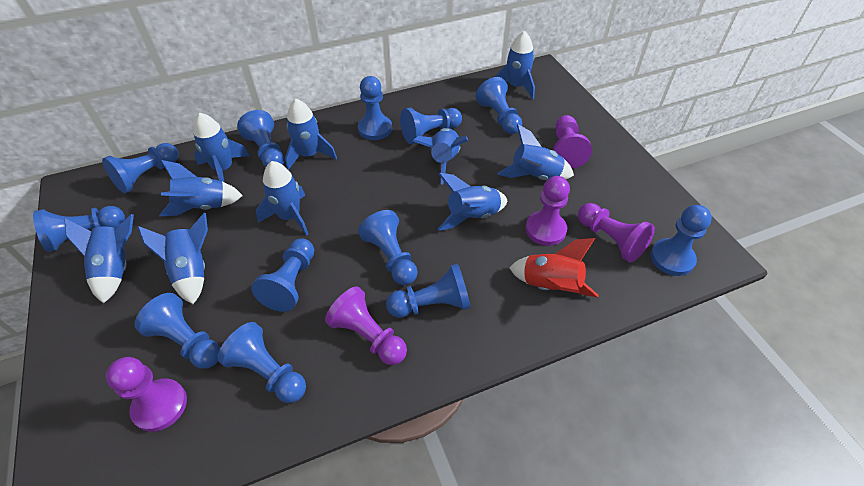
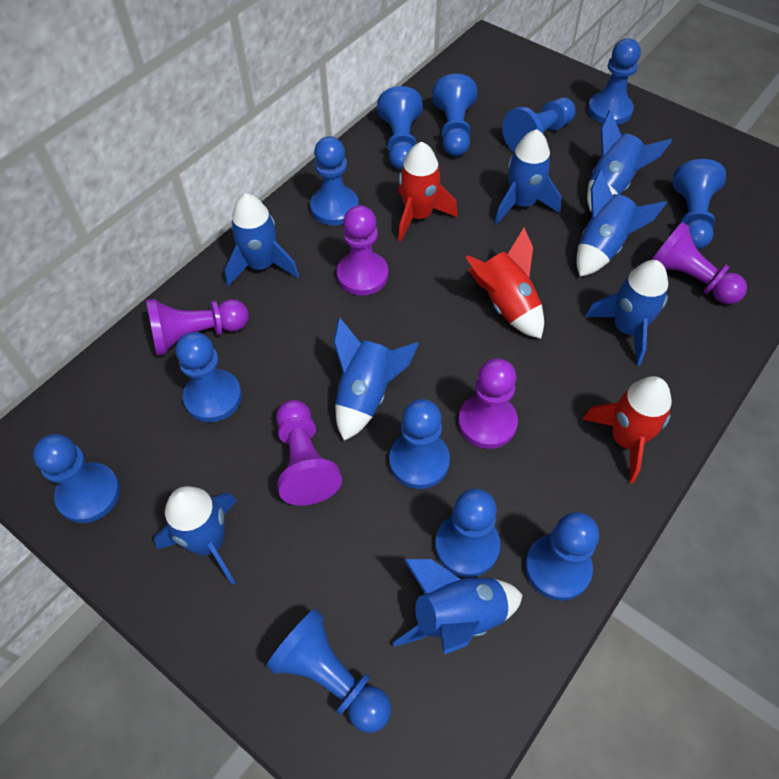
blue rocket: 10 -> 8
red rocket: 1 -> 3

